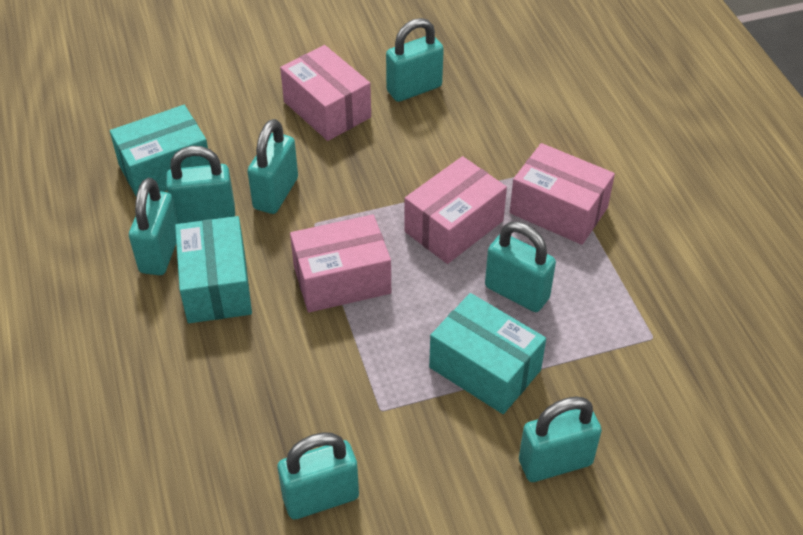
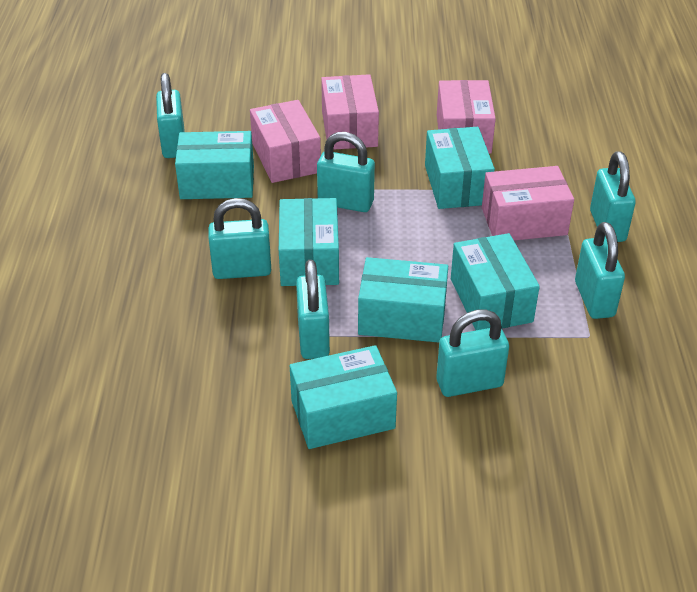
turquoise box: 3 -> 6

